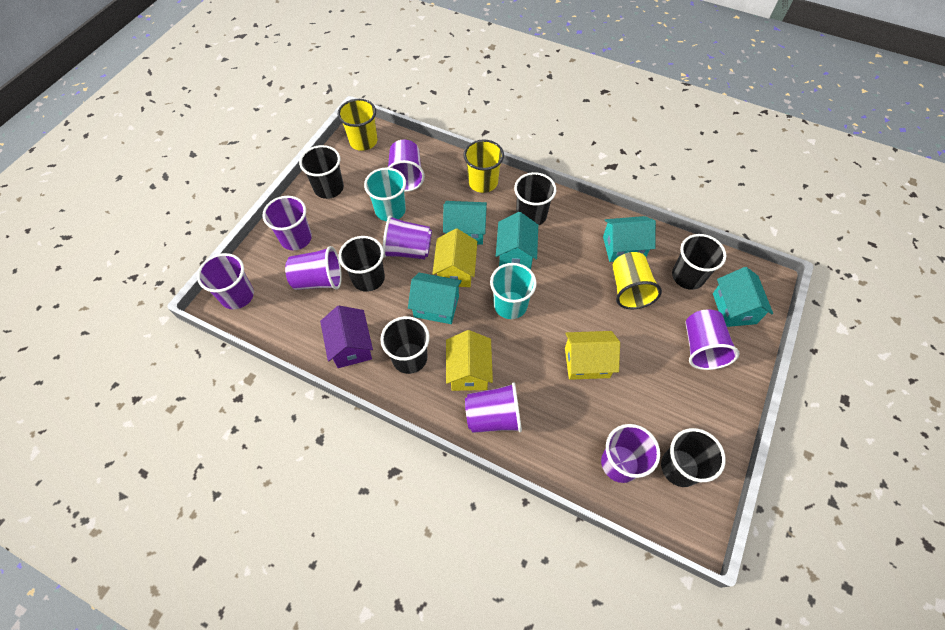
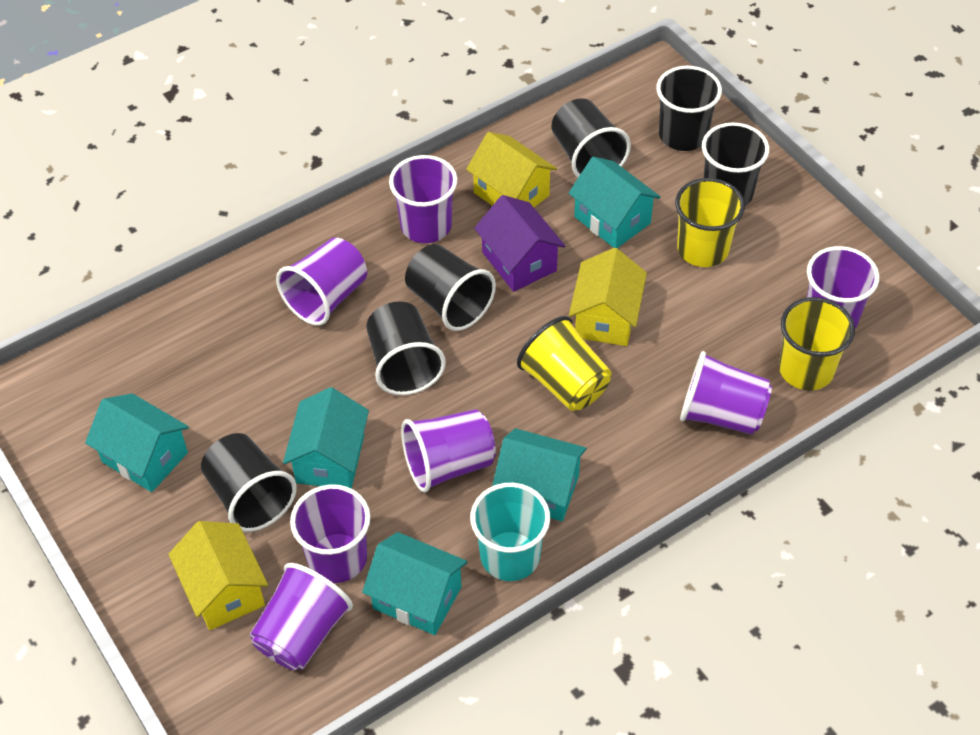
purple cup: 8 -> 7
turquoise cup: 2 -> 1

